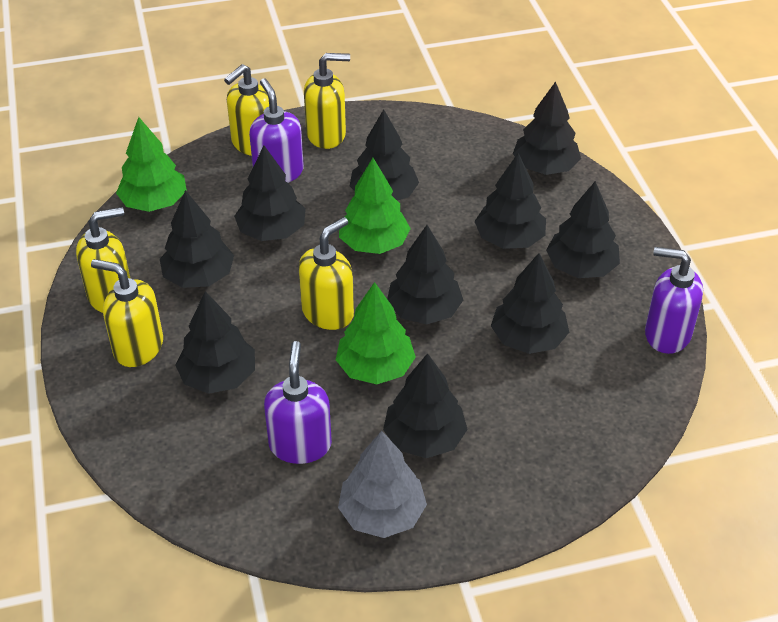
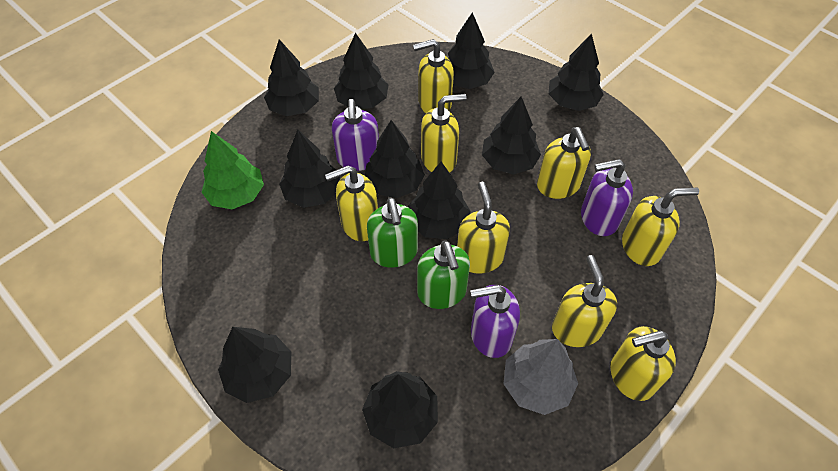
green soap dispenser: 0 -> 2
green tree: 3 -> 1
yellow soap dispenser: 5 -> 8

